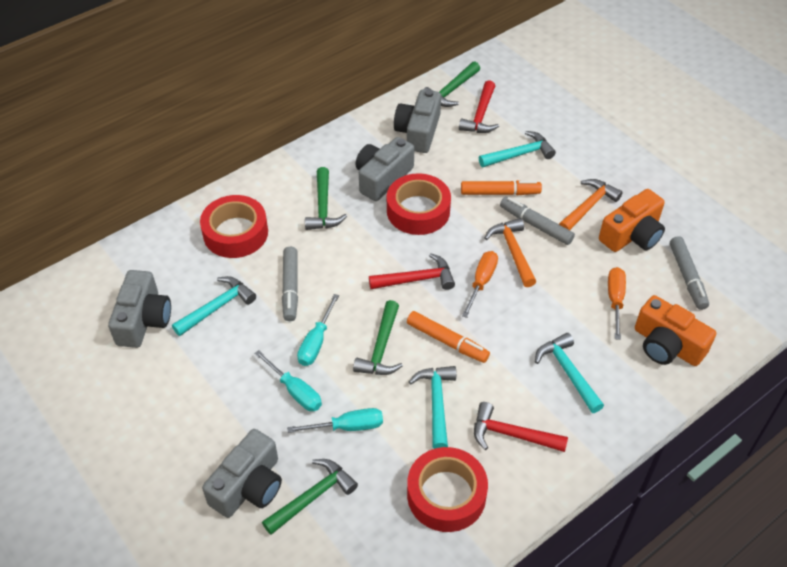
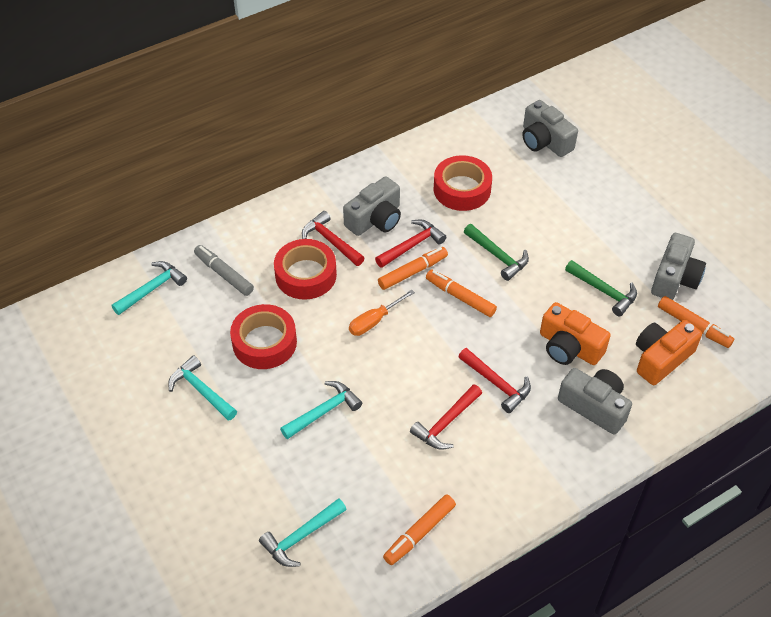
green hammer: 4 -> 2
grey marker: 3 -> 1
orange hammer: 2 -> 0
orange marker: 2 -> 4
orange screwdriver: 2 -> 1
red hammer: 3 -> 4
turquoise screwdriver: 3 -> 0

